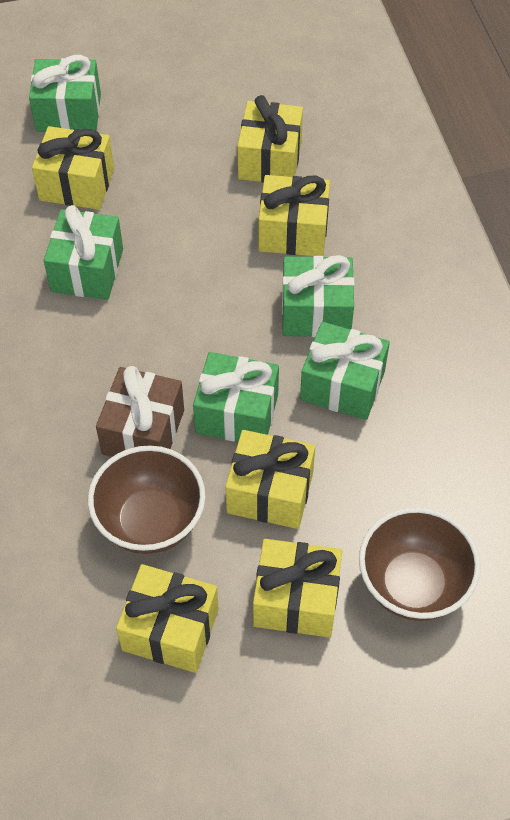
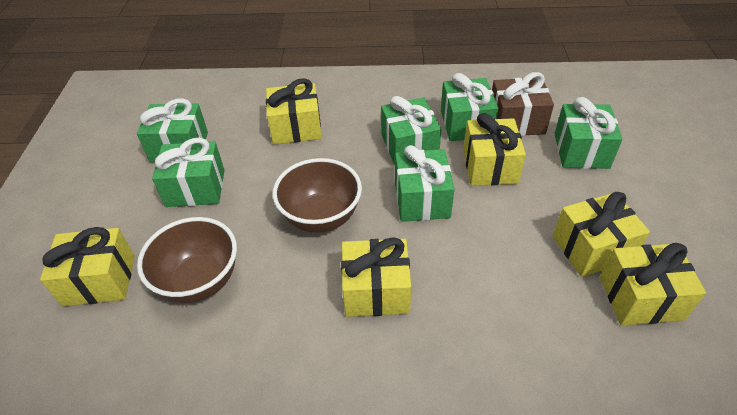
green gift: 5 -> 6

